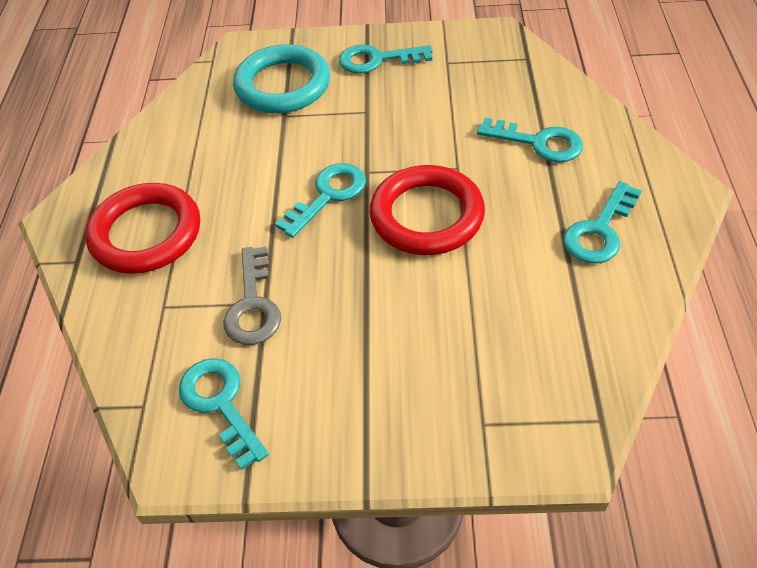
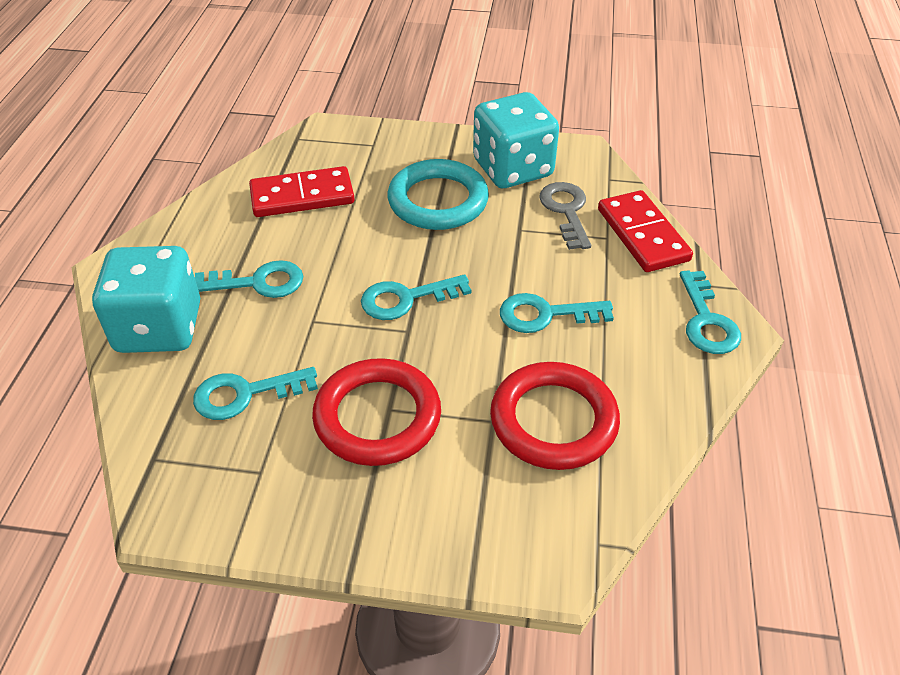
red domino: 0 -> 2
turquoise dice: 0 -> 2

